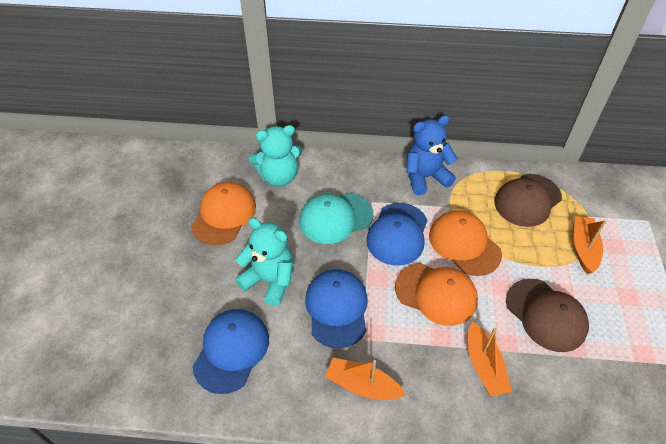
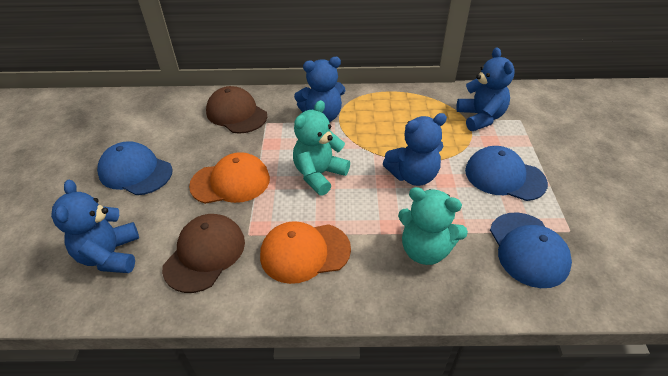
blue teddy bear: 1 -> 4
orange boat: 3 -> 0
orange cap: 3 -> 2
turquoise cap: 1 -> 0

